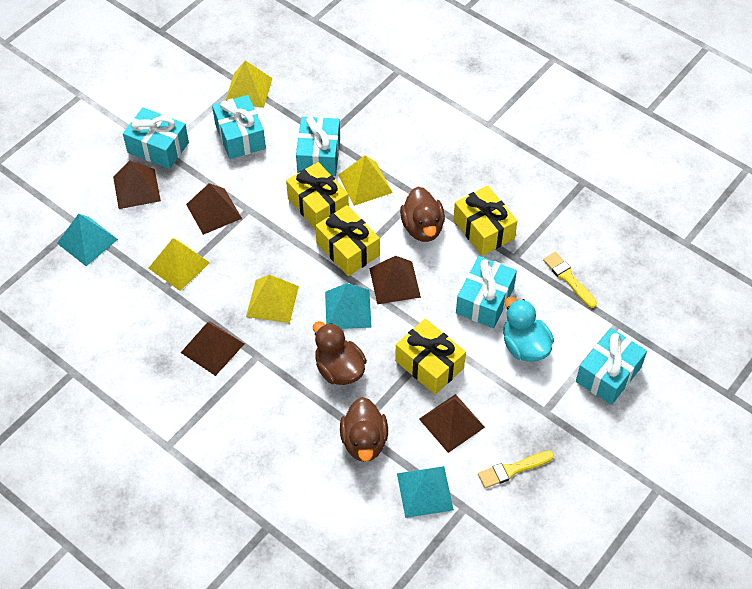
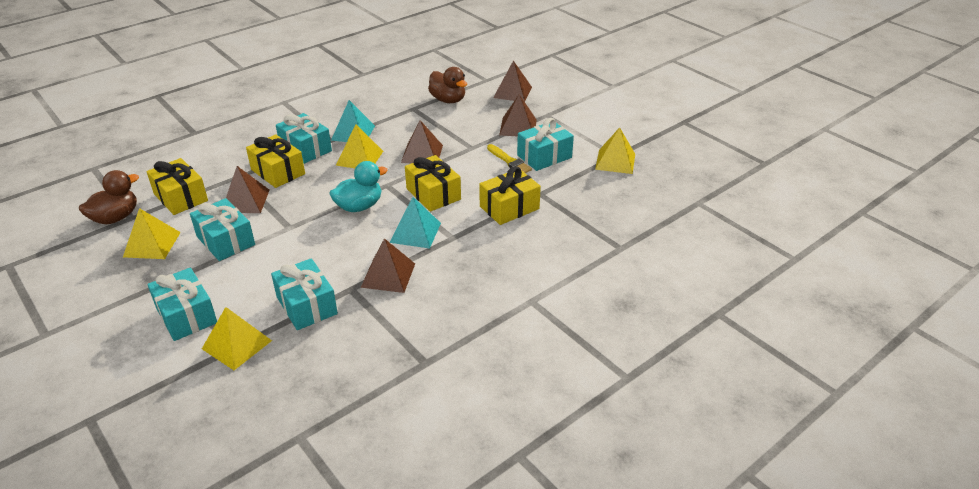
brown duck: 3 -> 2
turquoise pyramid: 3 -> 2
yellow brush: 2 -> 1

